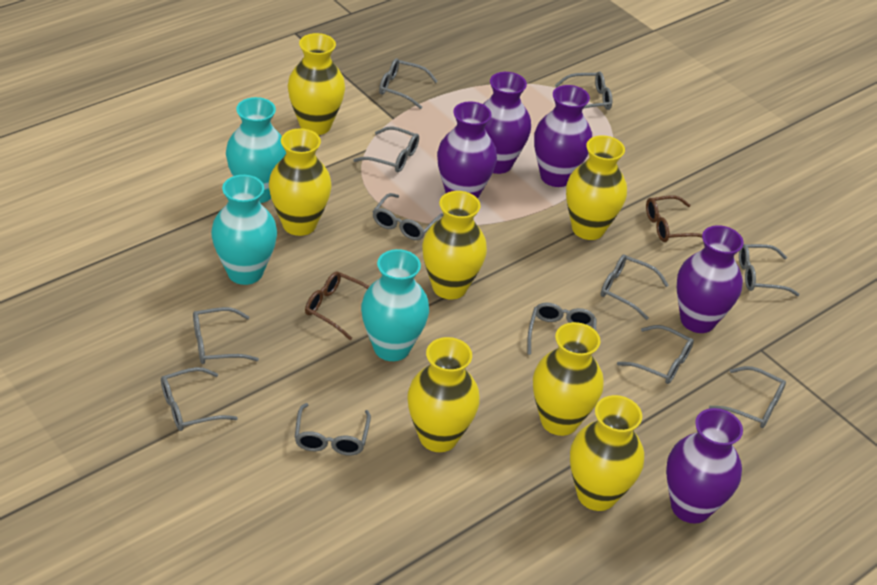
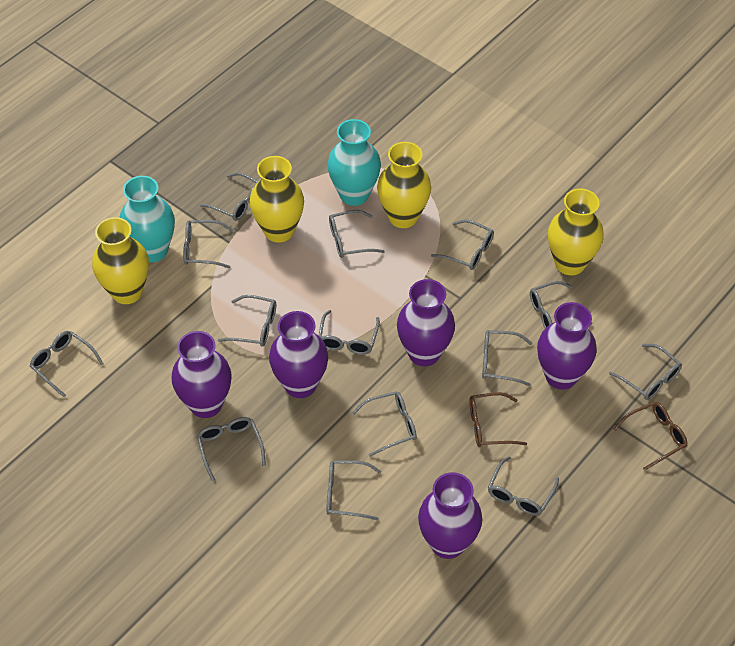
grey glasses: 12 -> 14
turquoise vase: 3 -> 2
yellow vase: 7 -> 4

